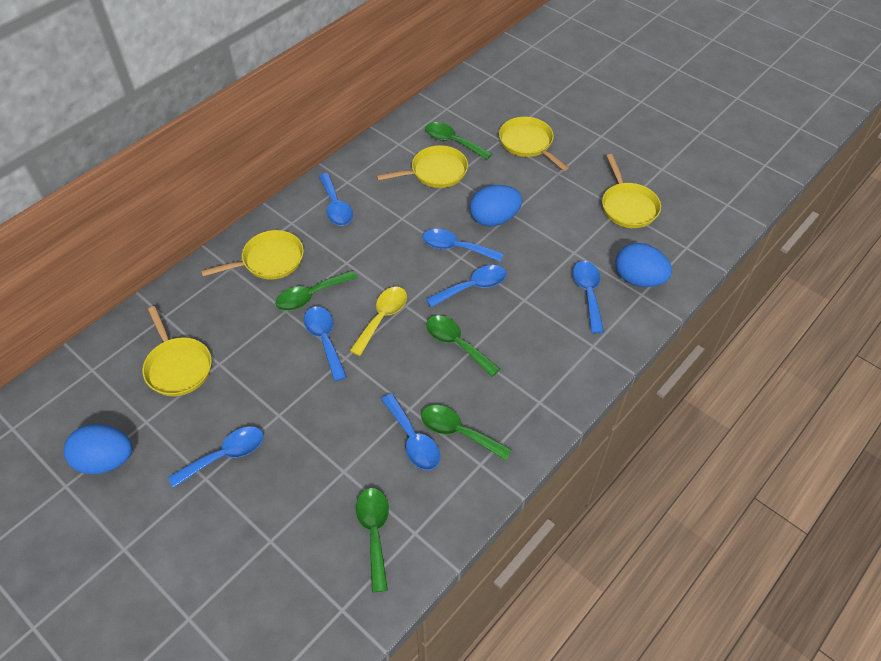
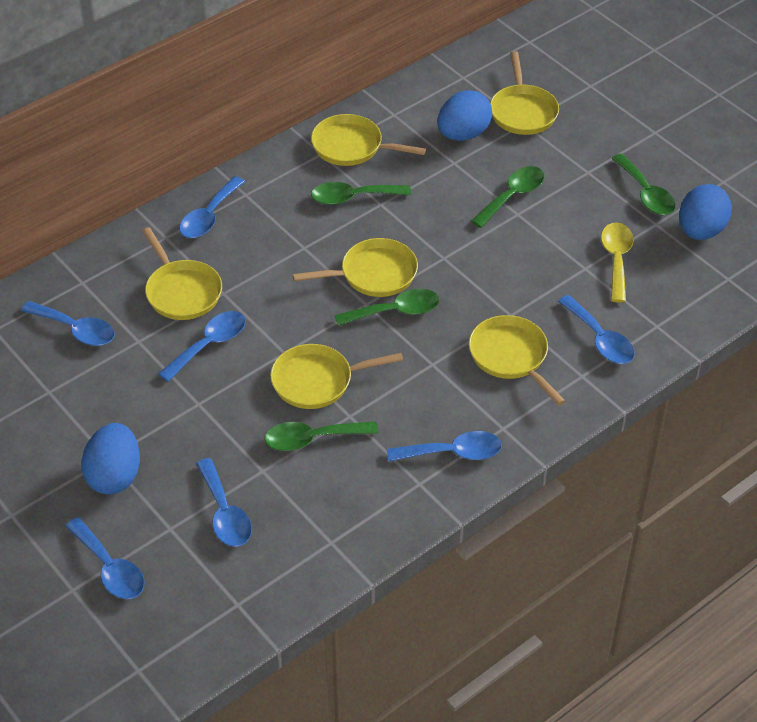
yellow pan: 5 -> 6

